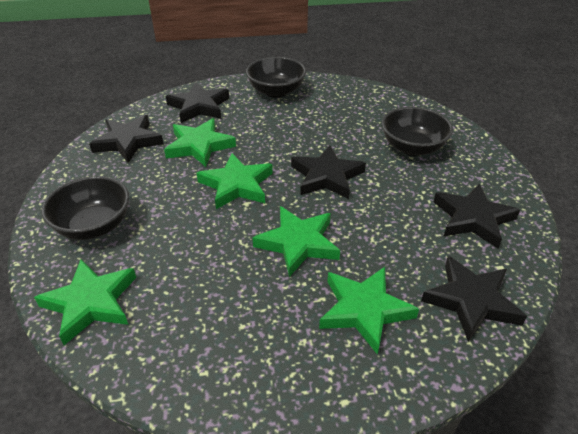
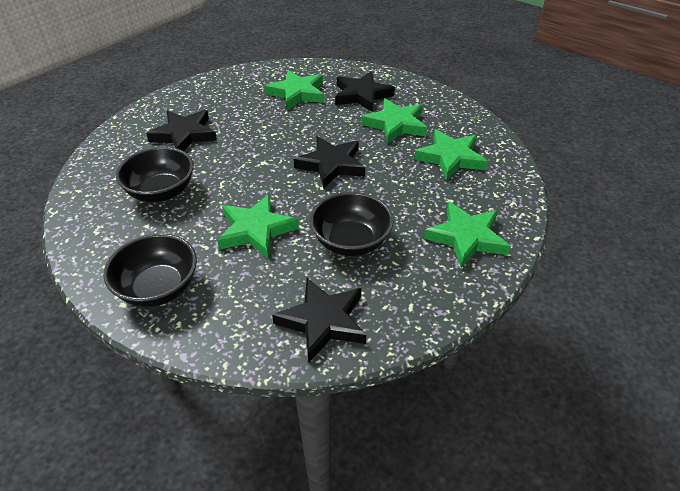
black star: 5 -> 4

